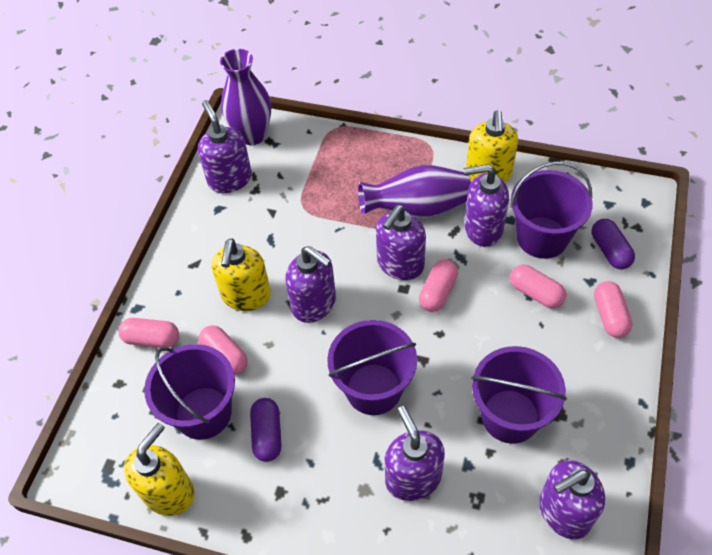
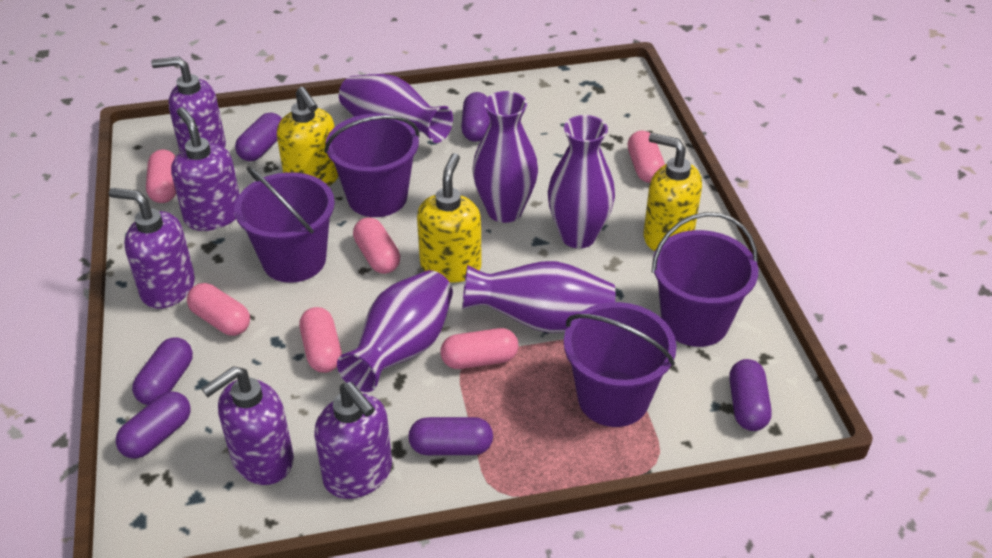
pink capsule: 5 -> 6
purple capsule: 2 -> 6
purple soap dispenser: 6 -> 5
purple vase: 2 -> 5

